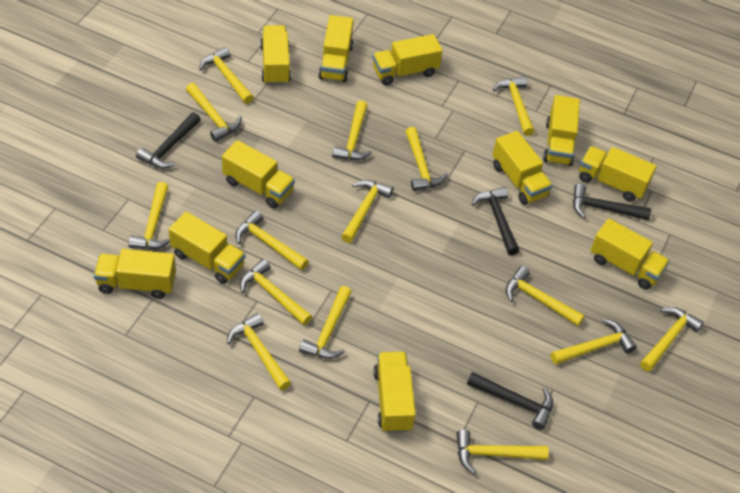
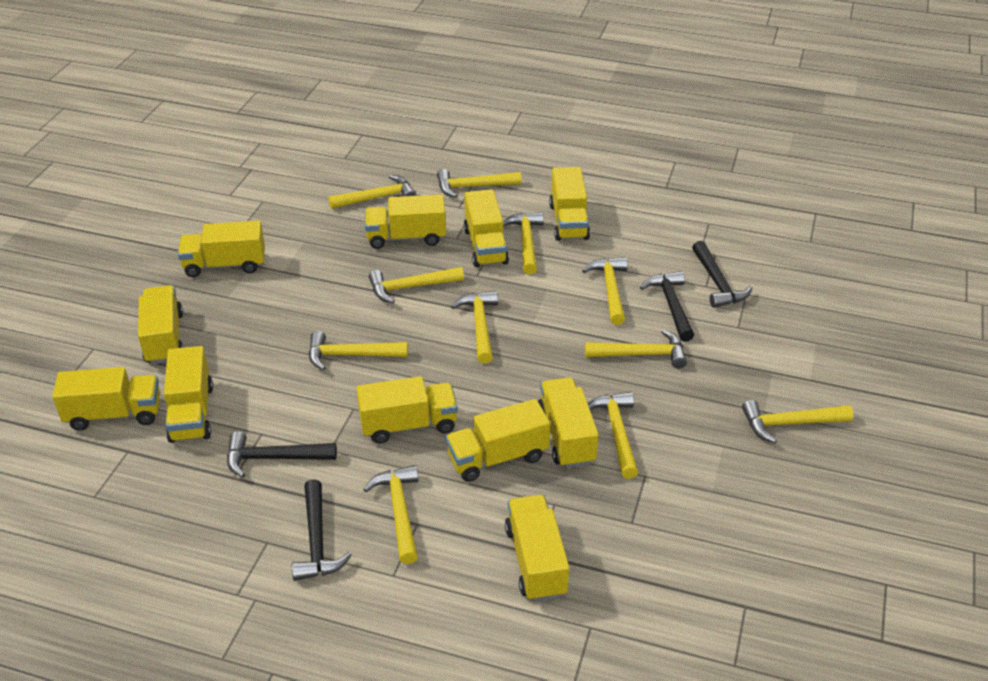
yellow hammer: 15 -> 11

